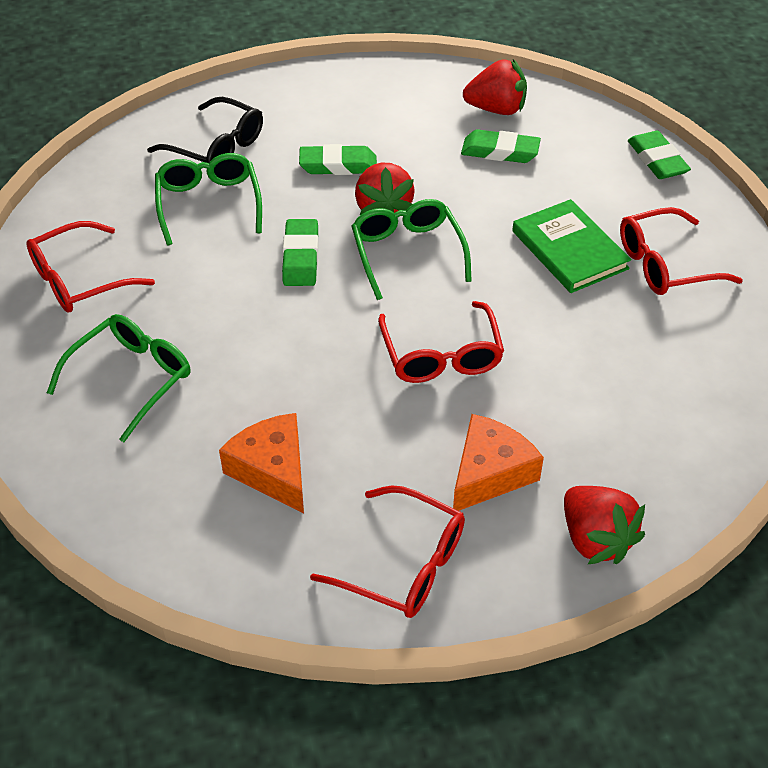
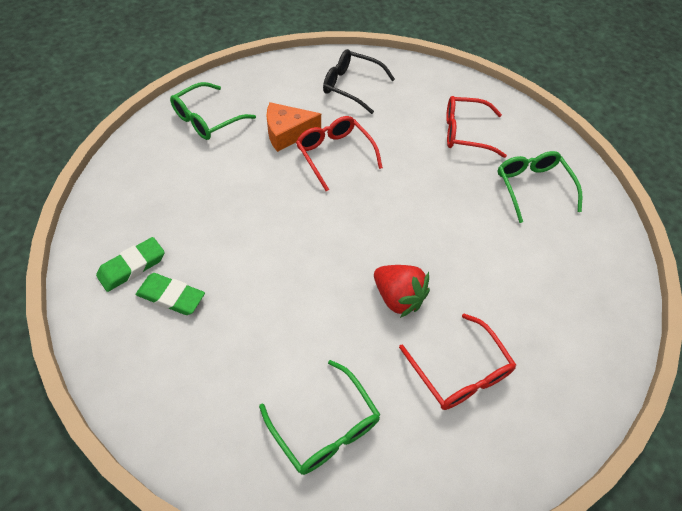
green book: 1 -> 0
green eraser: 4 -> 2
orange cheese: 2 -> 1
red glasses: 4 -> 3
red strawberry: 3 -> 1

